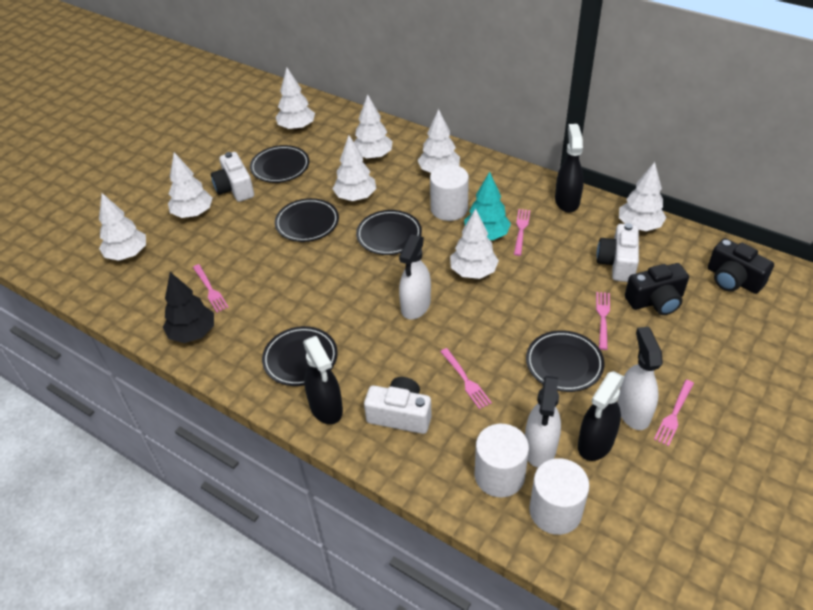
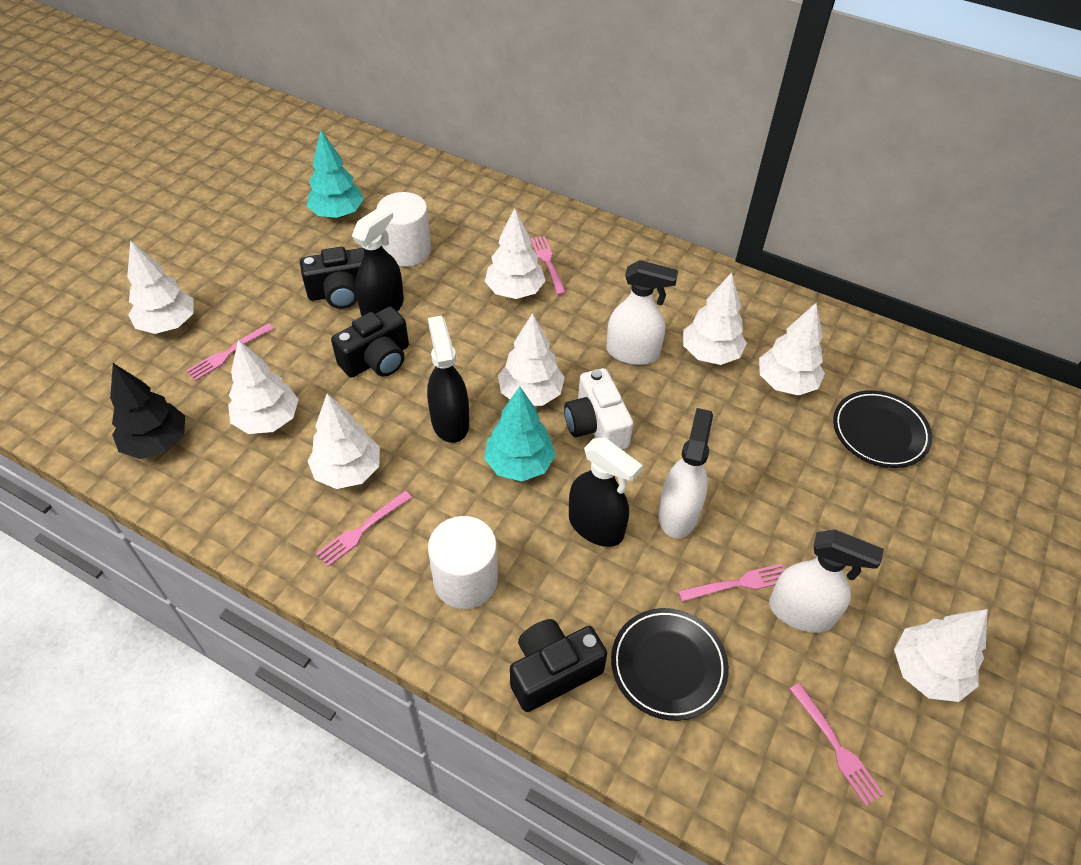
black camera: 2 -> 3
black plate: 5 -> 2
turquoise tree: 1 -> 2
white camera: 3 -> 1
white cylinder: 3 -> 2

